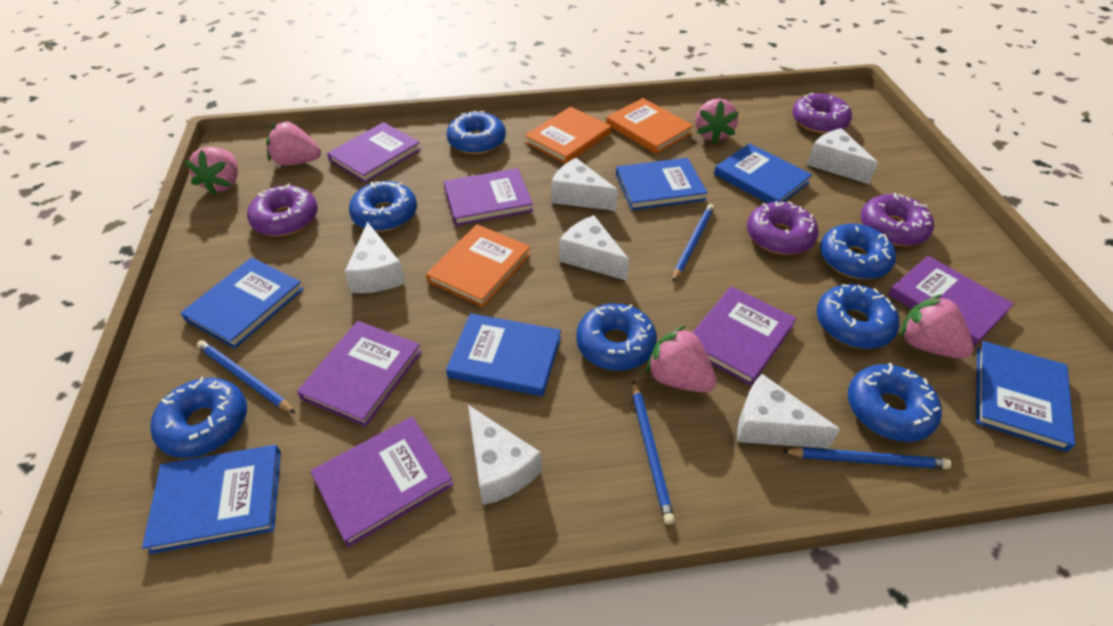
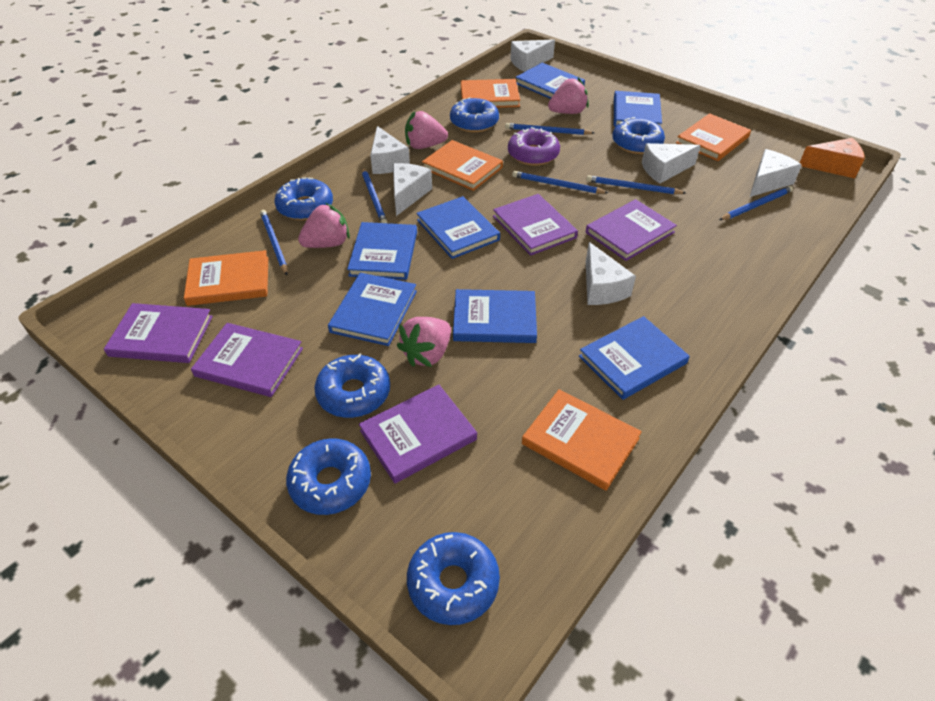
blue book: 6 -> 7
blue donut: 7 -> 6
blue pencil: 4 -> 6
orange book: 3 -> 5
orange cheese: 0 -> 1
pink strawberry: 5 -> 4
purple book: 6 -> 5
purple donut: 4 -> 1

